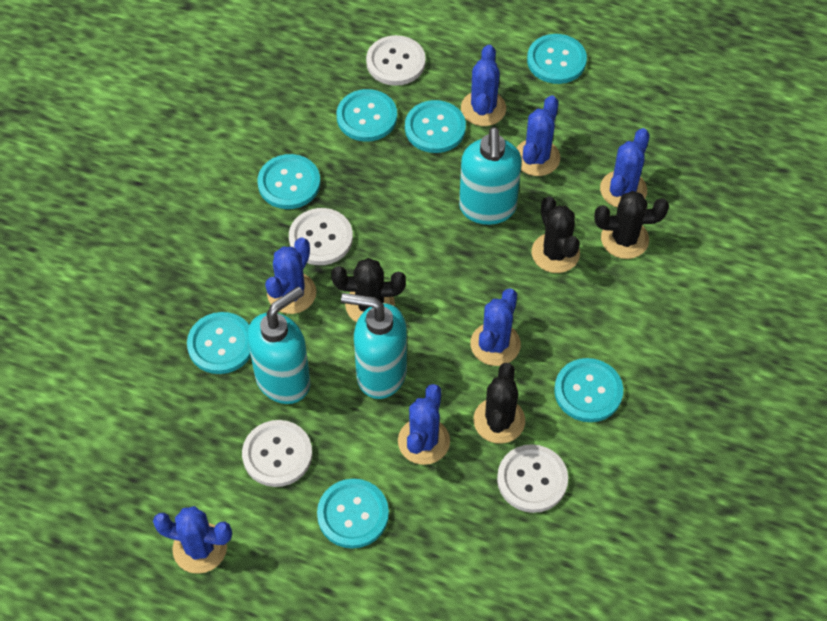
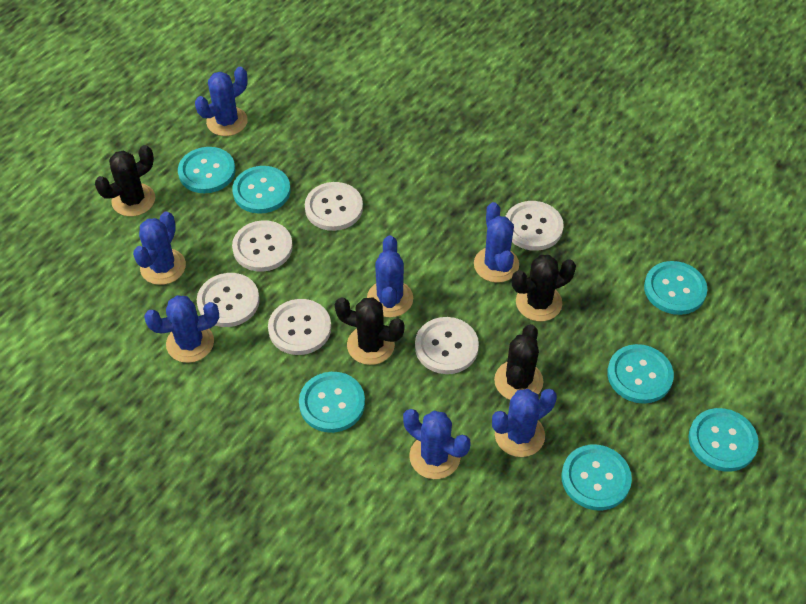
turquoise soap dispenser: 3 -> 0
white button: 4 -> 6

